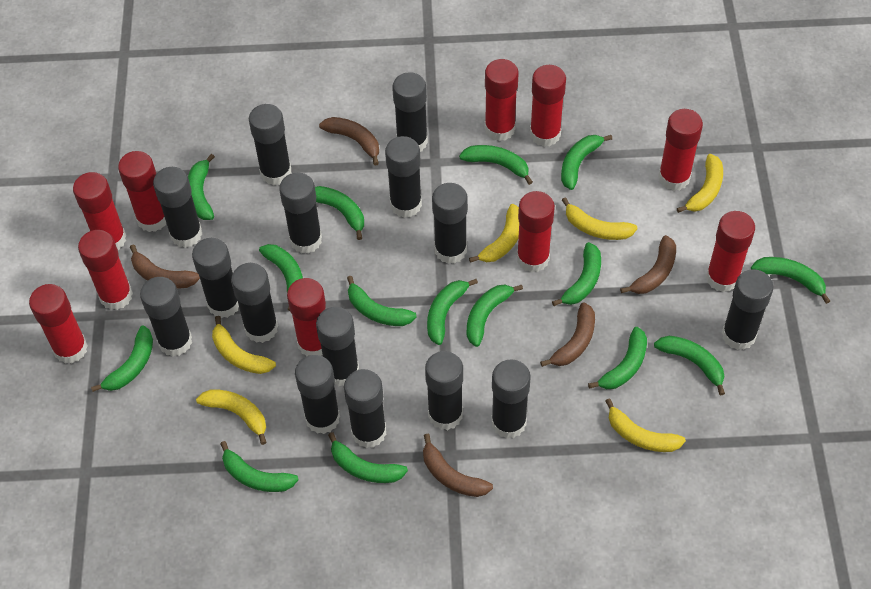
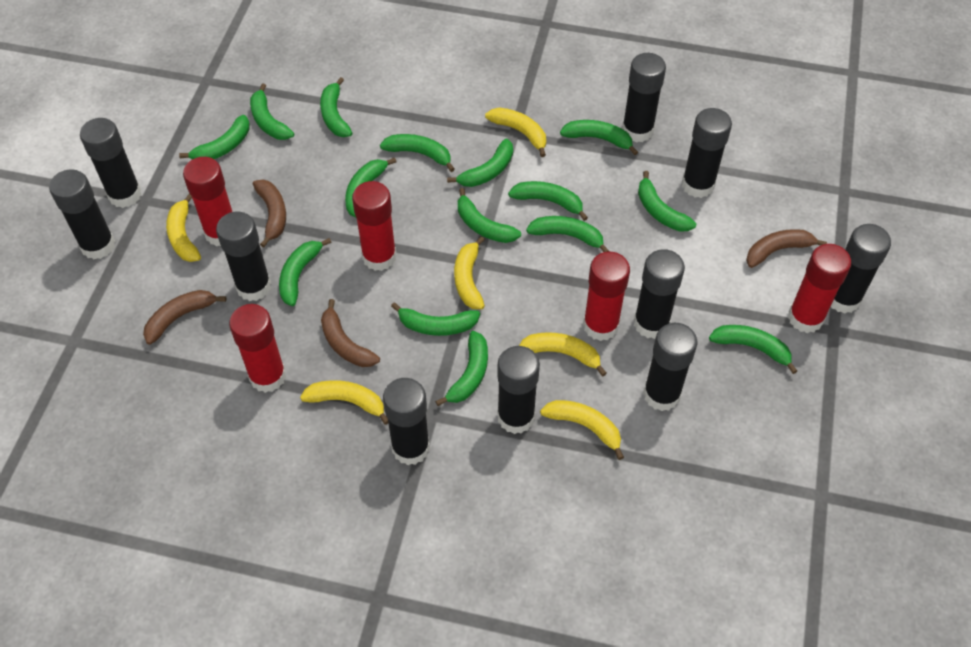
black glue stick: 15 -> 10
brown banana: 5 -> 4
red glue stick: 10 -> 5

